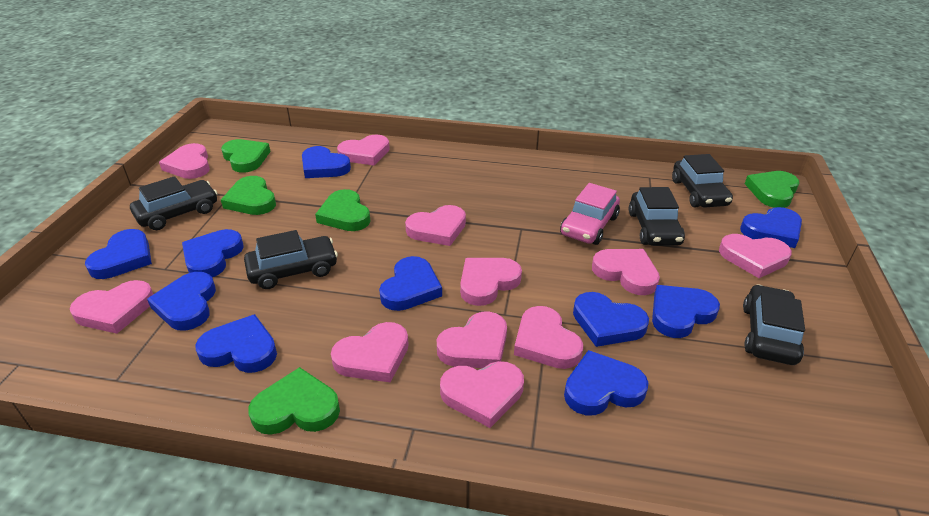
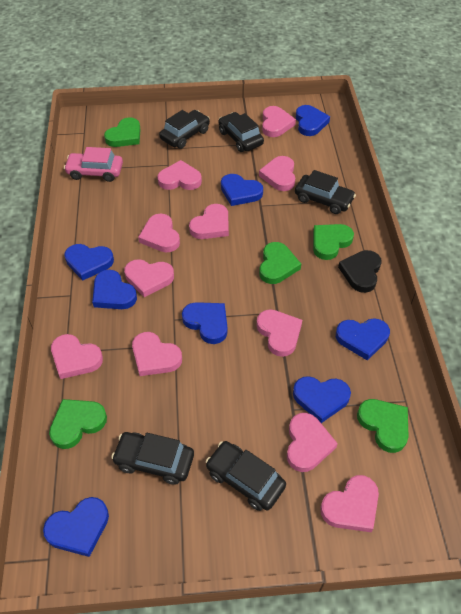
black heart: 0 -> 1
blue heart: 10 -> 8

